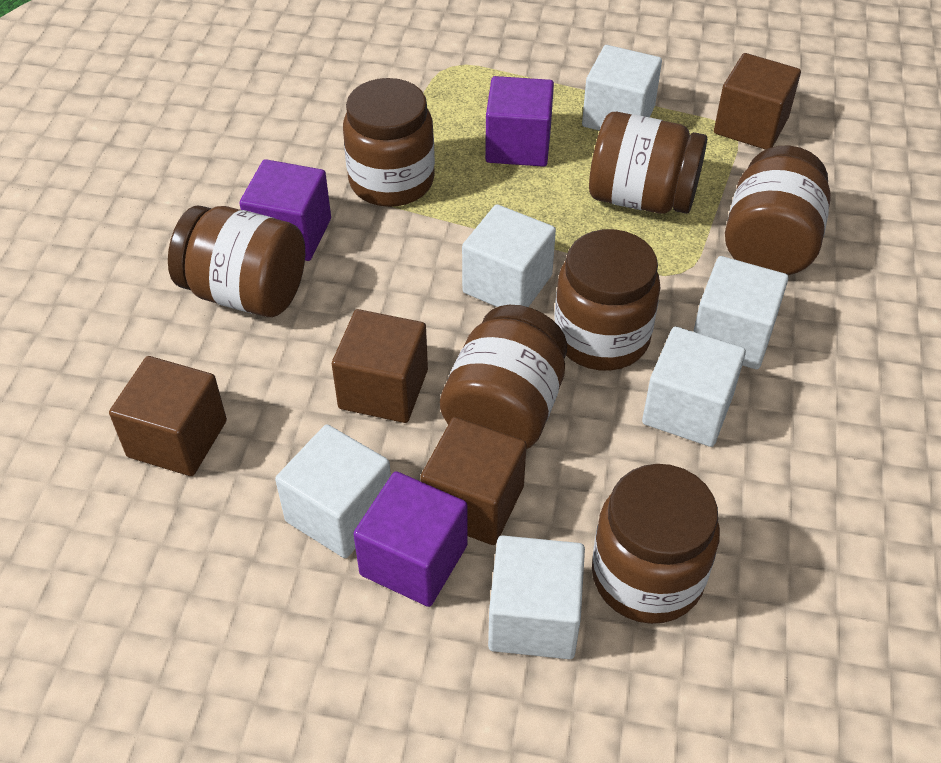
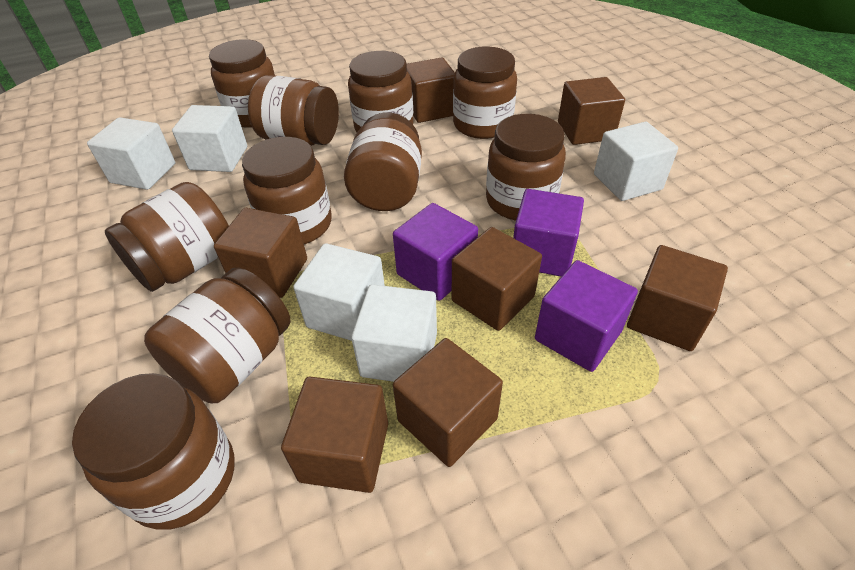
brown cube: 4 -> 7
brown jar: 7 -> 10
white cube: 6 -> 5

